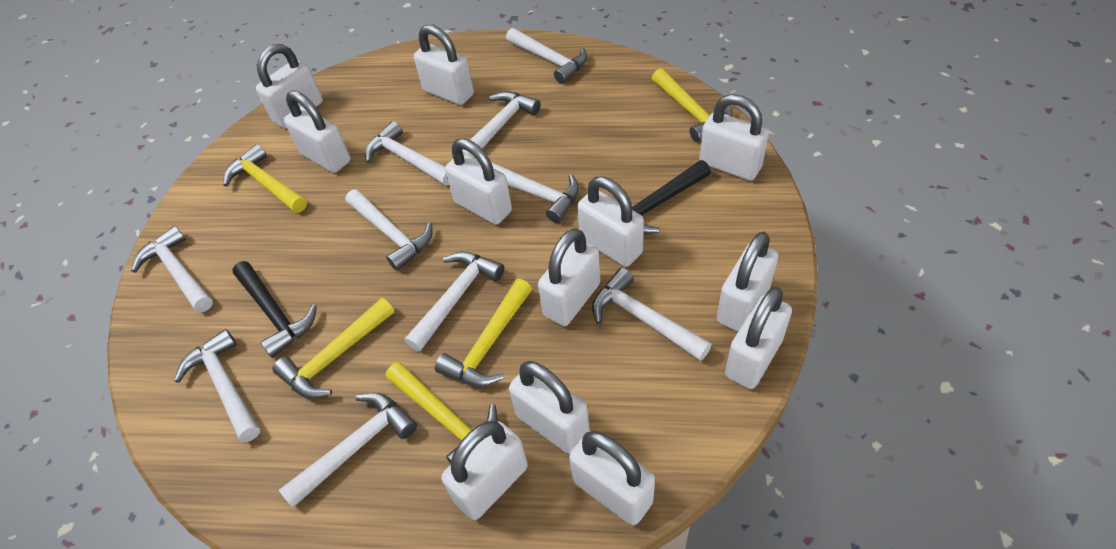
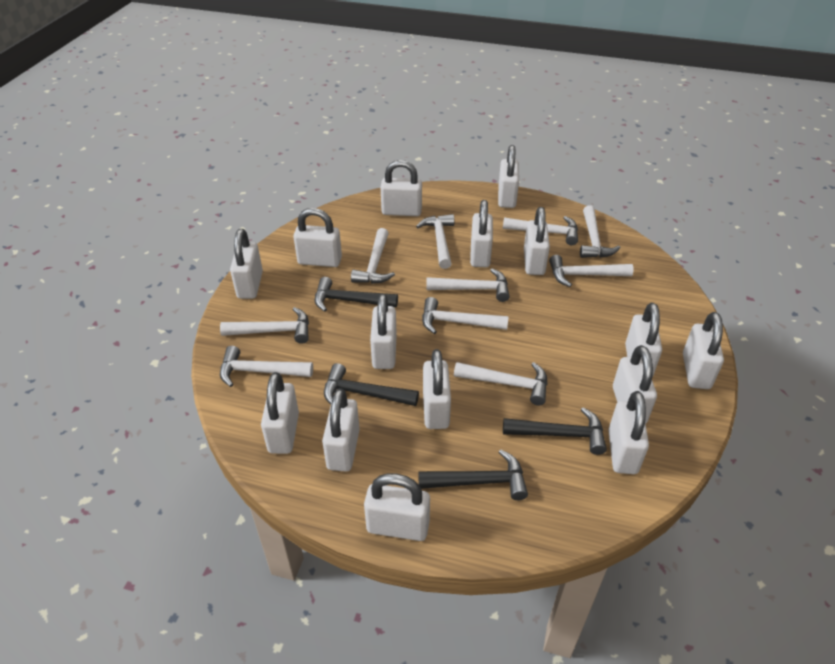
black hammer: 2 -> 4
white padlock: 12 -> 15
yellow hammer: 5 -> 0

